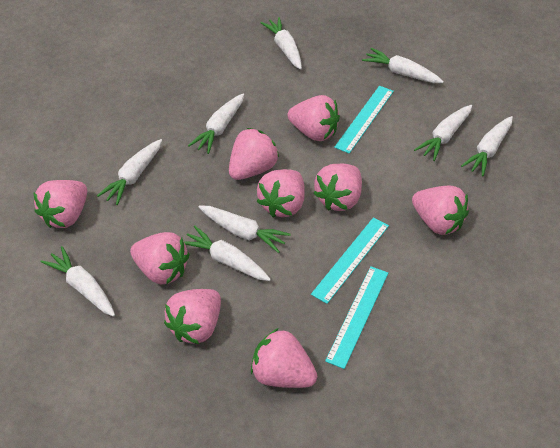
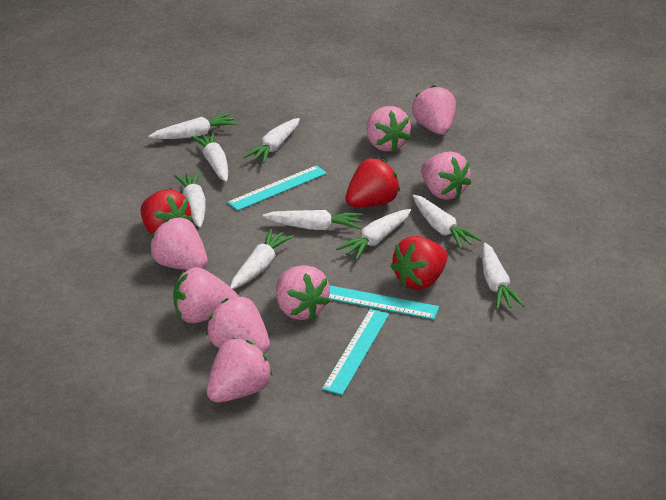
pink strawberry: 9 -> 8
red strawberry: 0 -> 3

